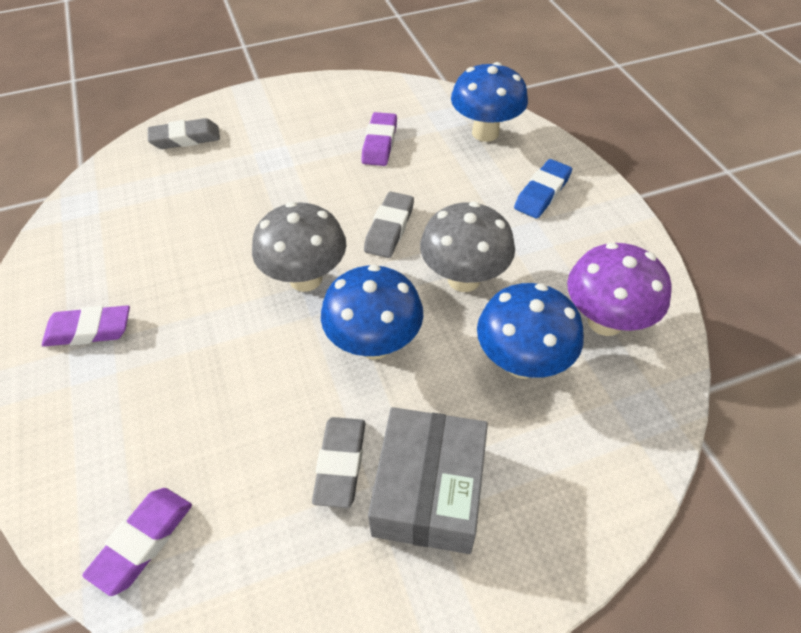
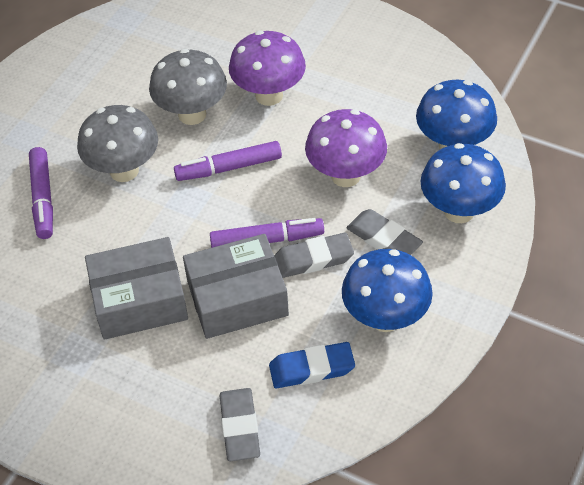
grey box: 1 -> 2
purple eraser: 3 -> 0
purple marker: 0 -> 3
purple mushroom: 1 -> 2

